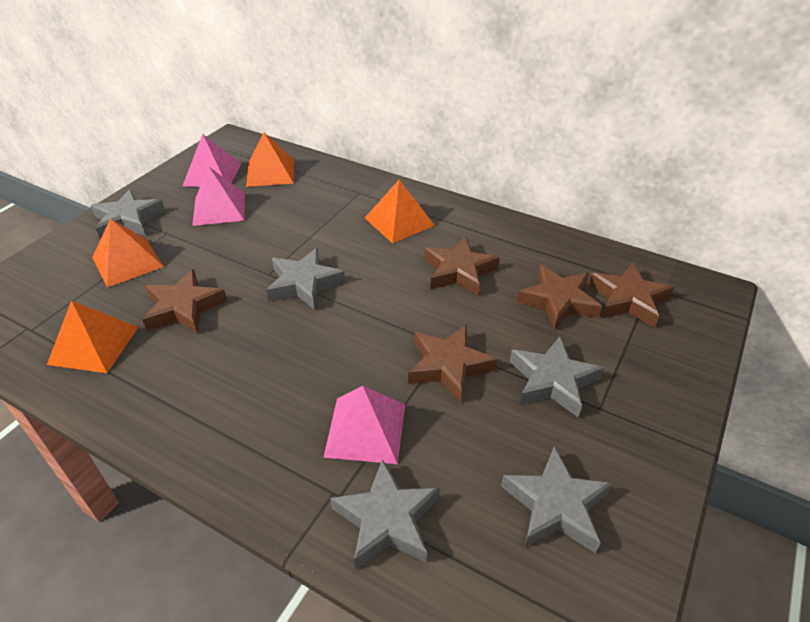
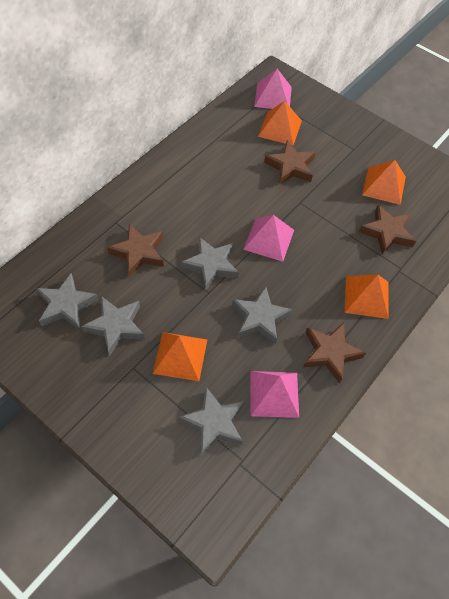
brown star: 5 -> 4

